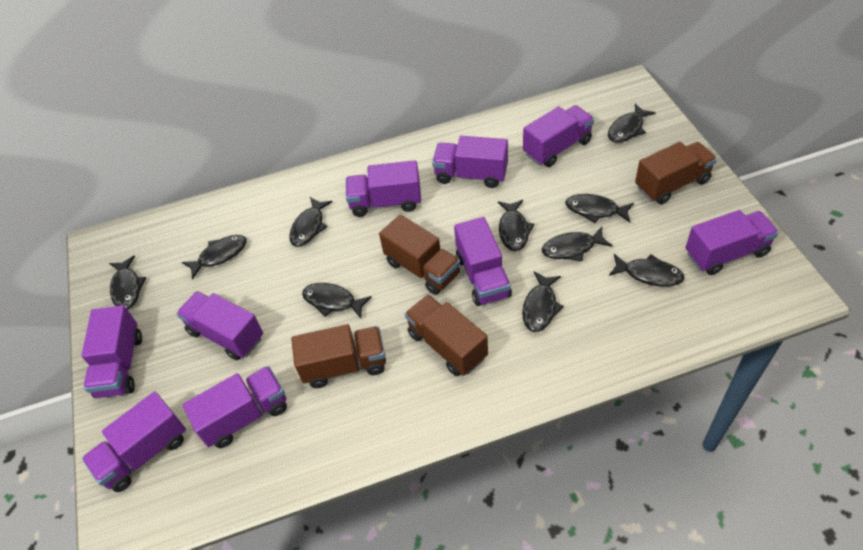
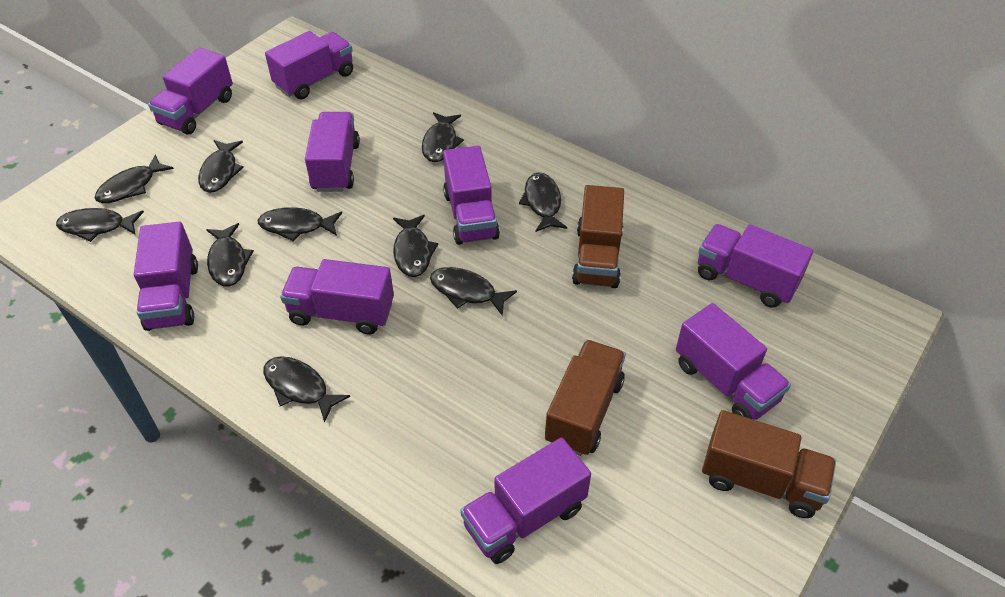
brown truck: 4 -> 3

